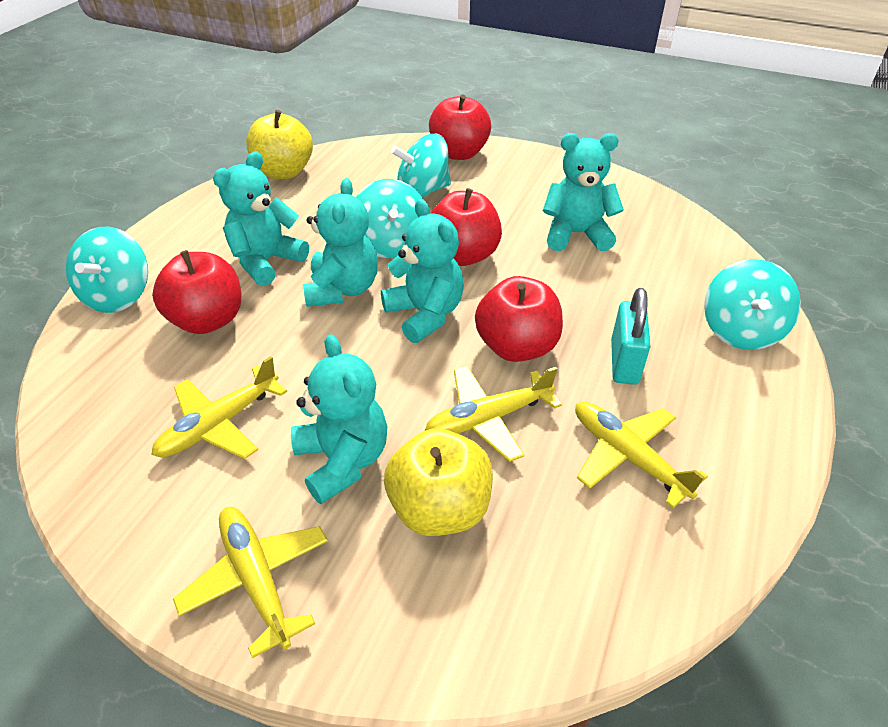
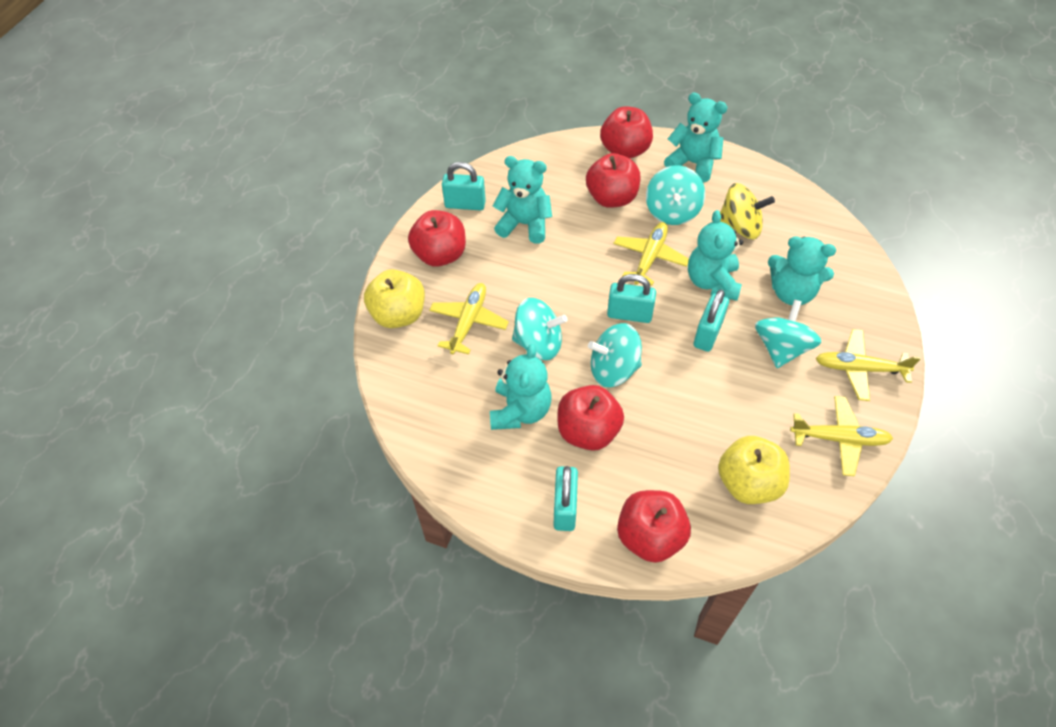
red apple: 4 -> 5
turquoise padlock: 1 -> 4
yellow spinning top: 0 -> 1

